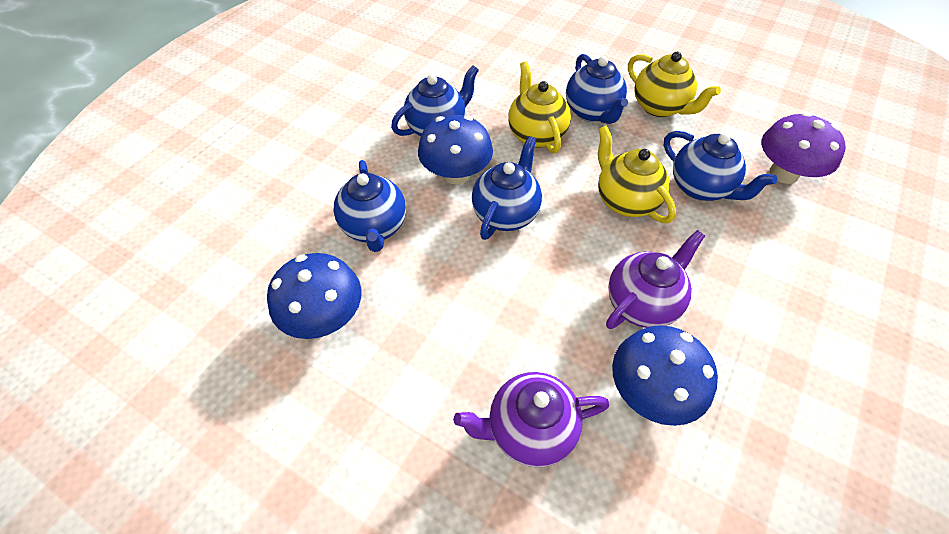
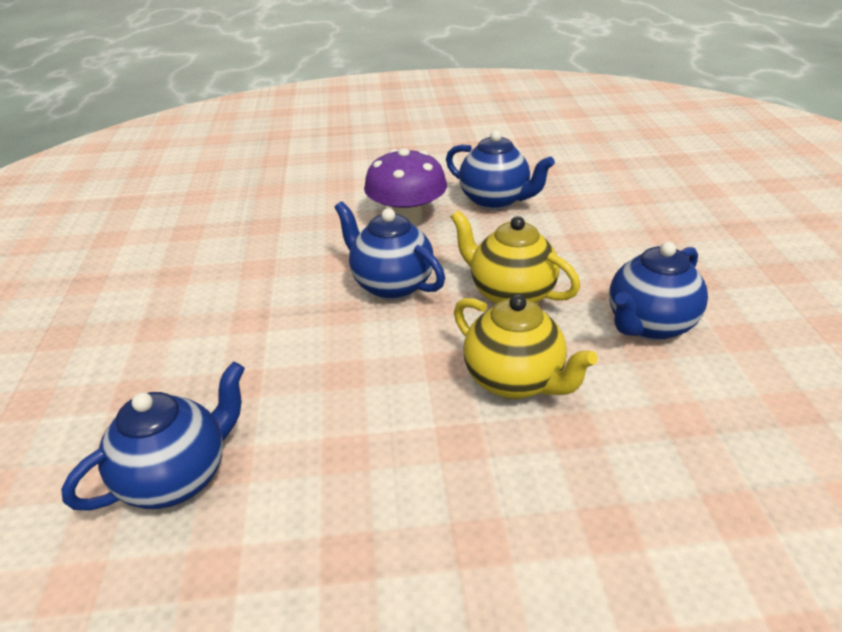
blue mushroom: 3 -> 0
blue teapot: 5 -> 4
purple teapot: 2 -> 0
yellow teapot: 3 -> 2

